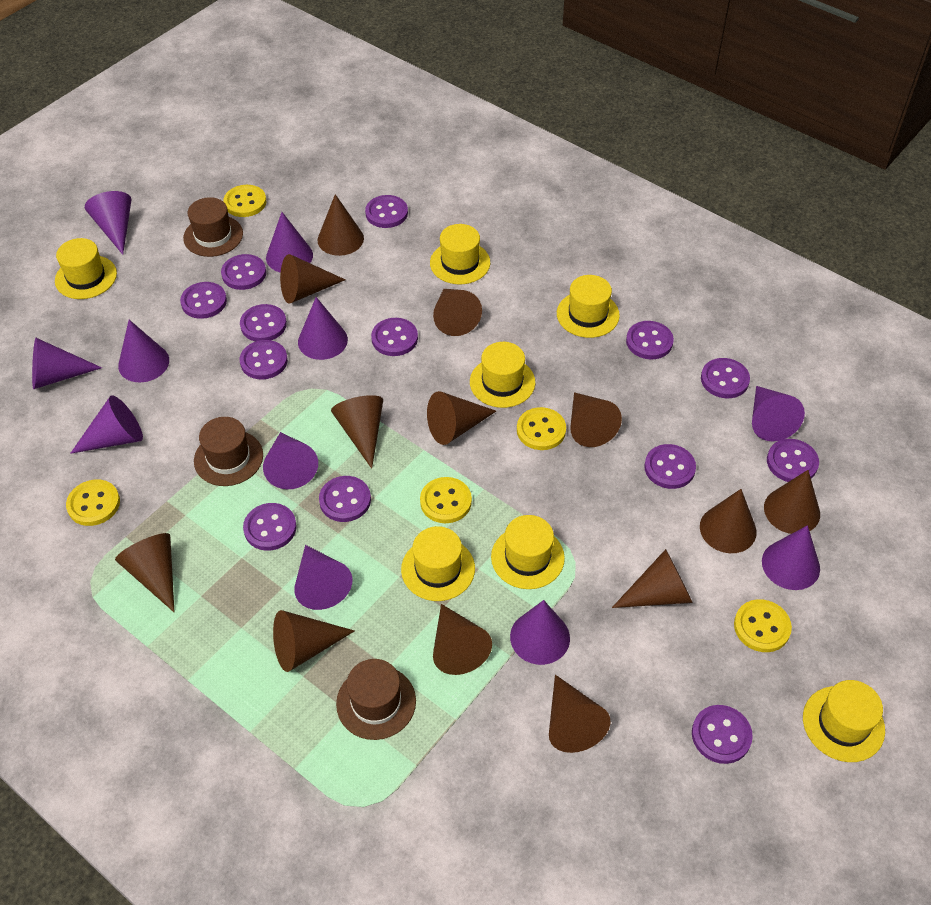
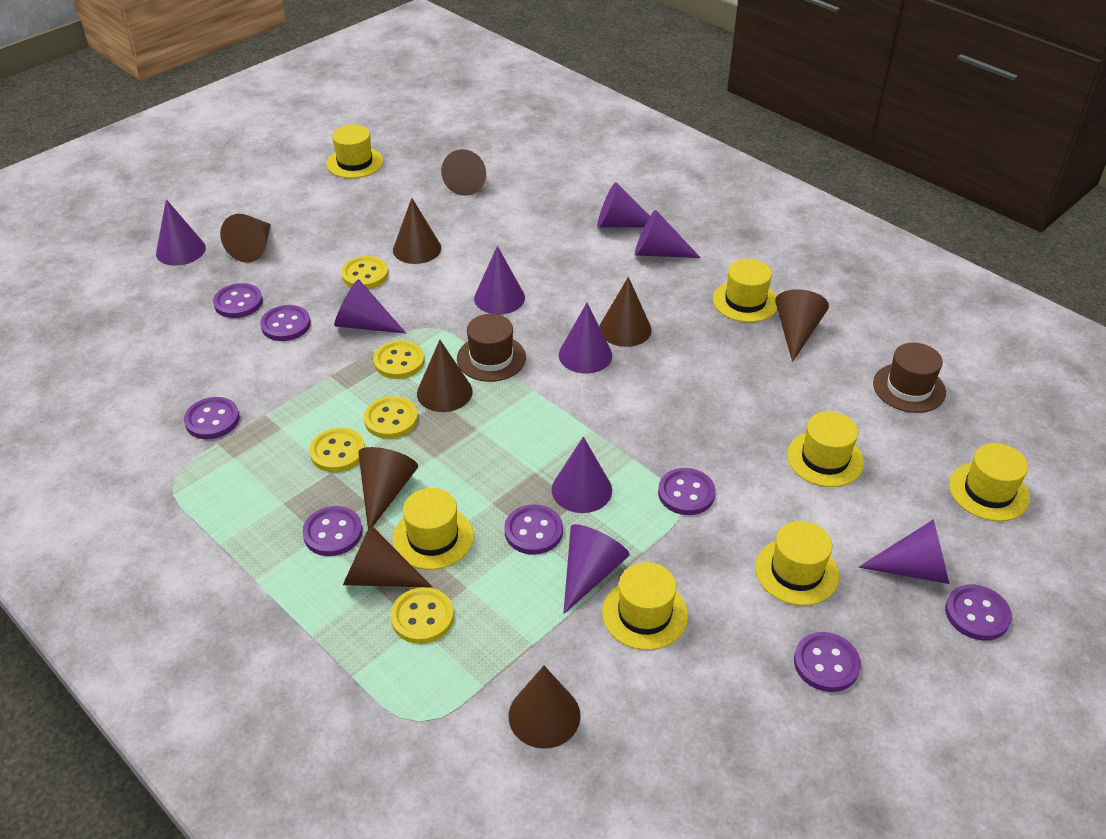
brown cone: 13 -> 9
brown hat: 3 -> 2
purple button: 13 -> 8
purple cone: 11 -> 9

